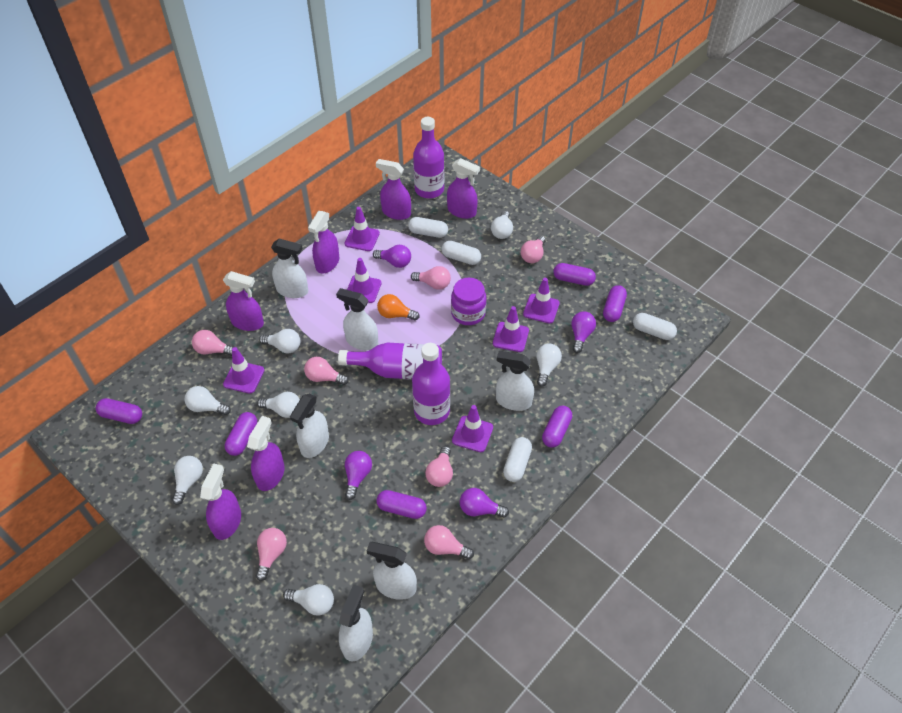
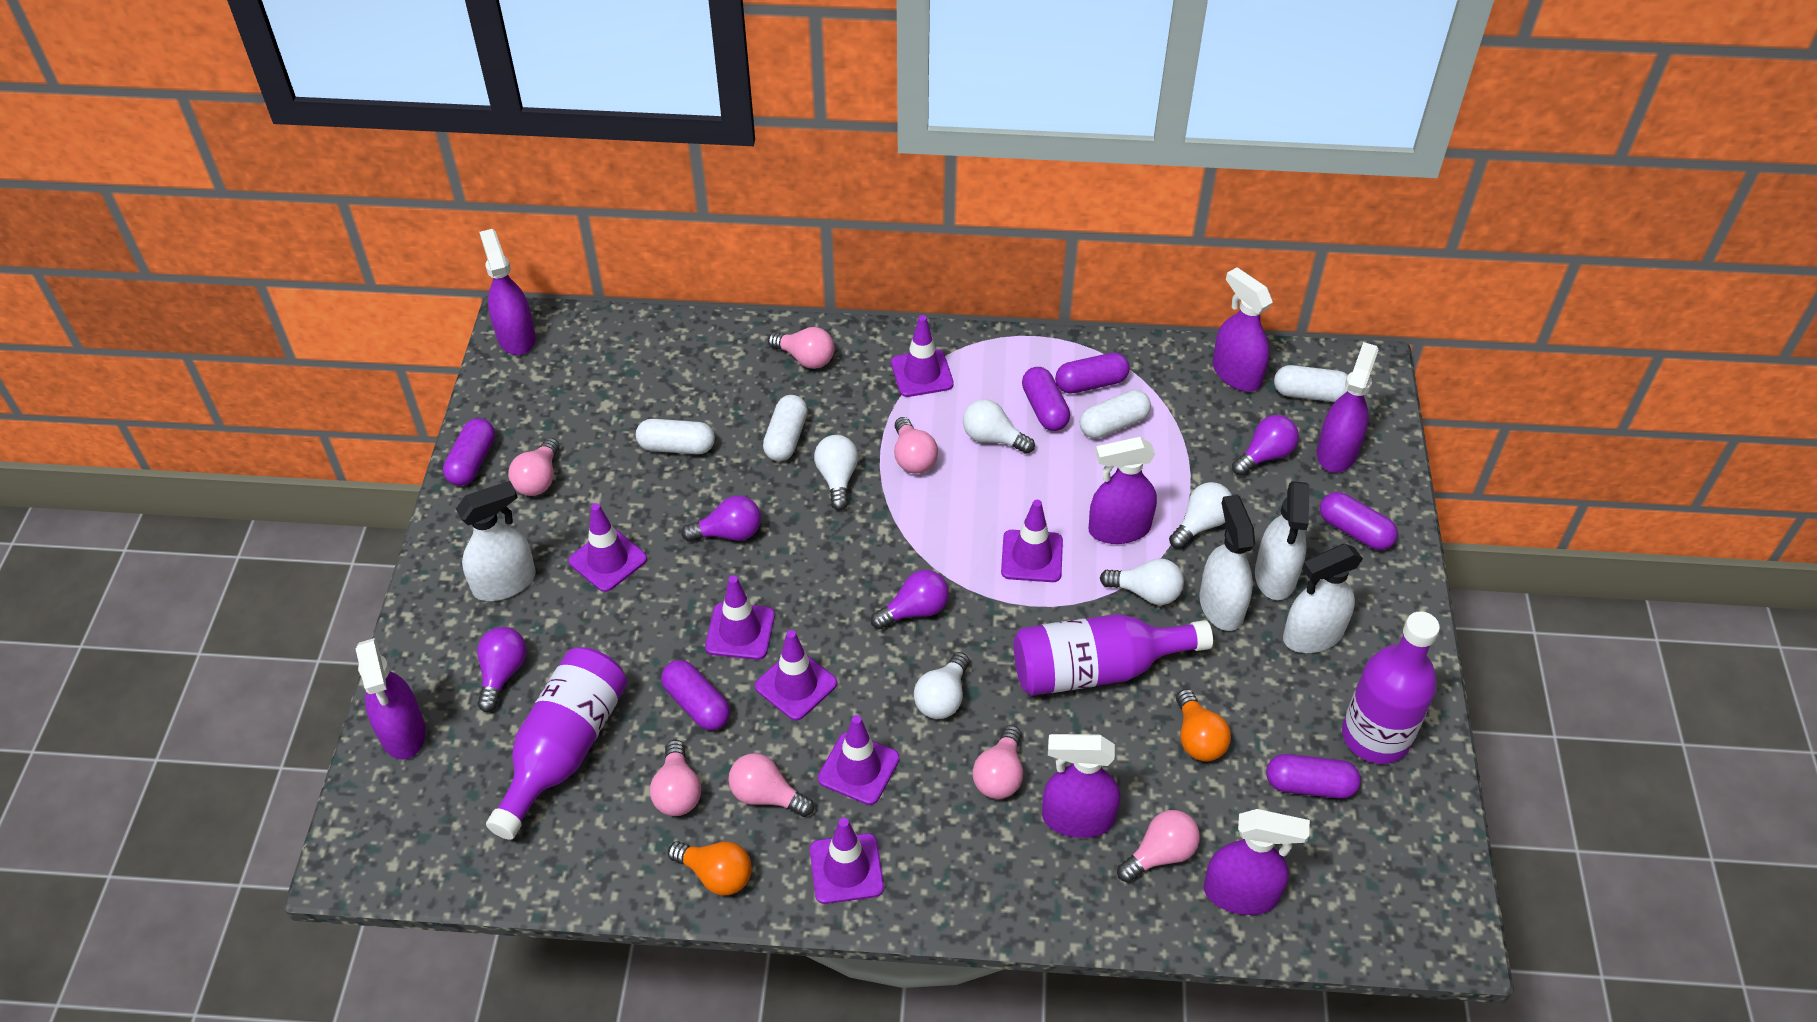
orange light bulb: 1 -> 2
purple jar: 1 -> 0
purple spray bottle: 6 -> 7
purple traffic cone: 6 -> 7
white light bulb: 7 -> 5
white spray bottle: 6 -> 4

